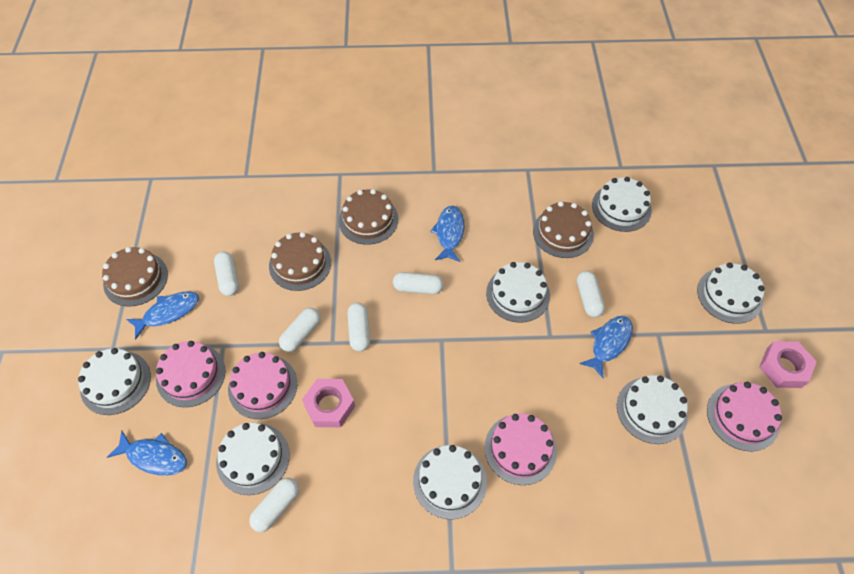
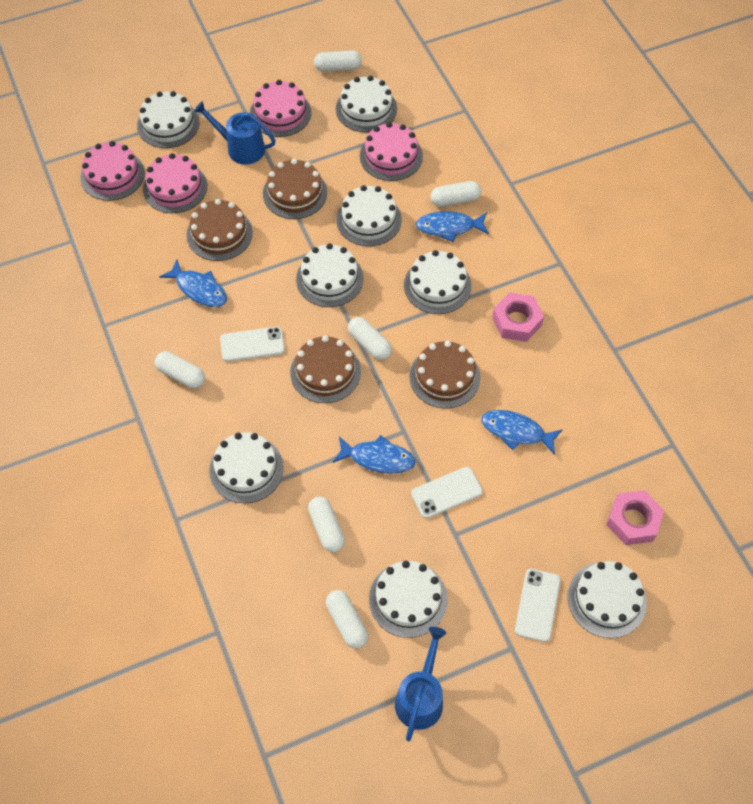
blue watering can: 0 -> 2
white cake: 7 -> 8
white phone: 0 -> 3

